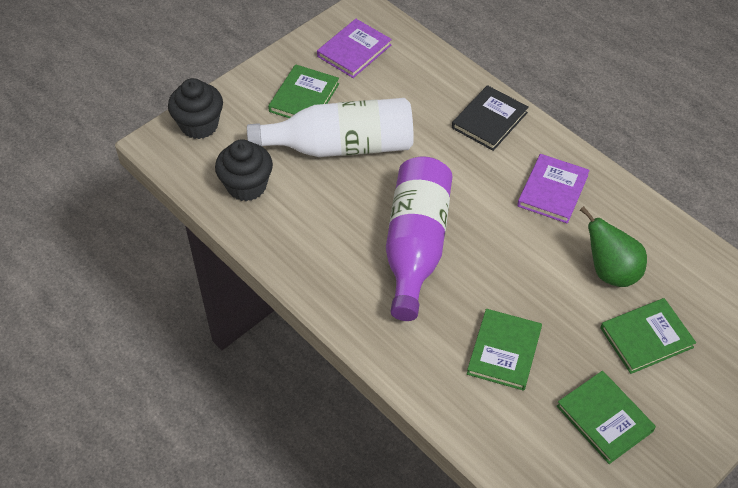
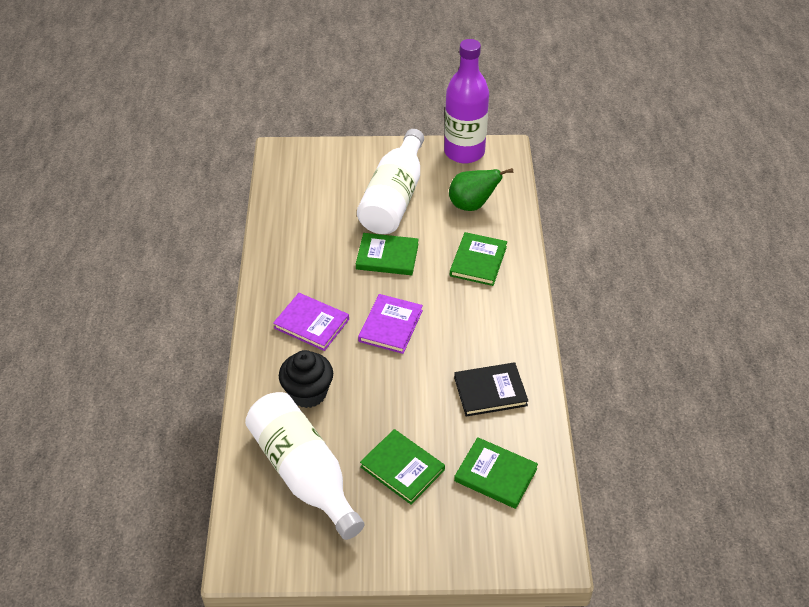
black cupcake: 2 -> 1
white bottle: 1 -> 2

